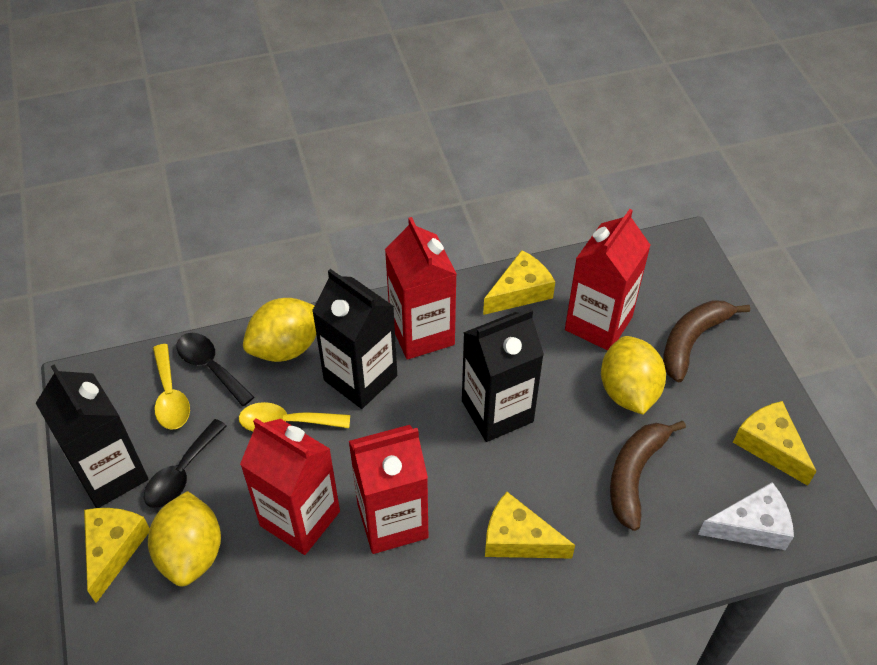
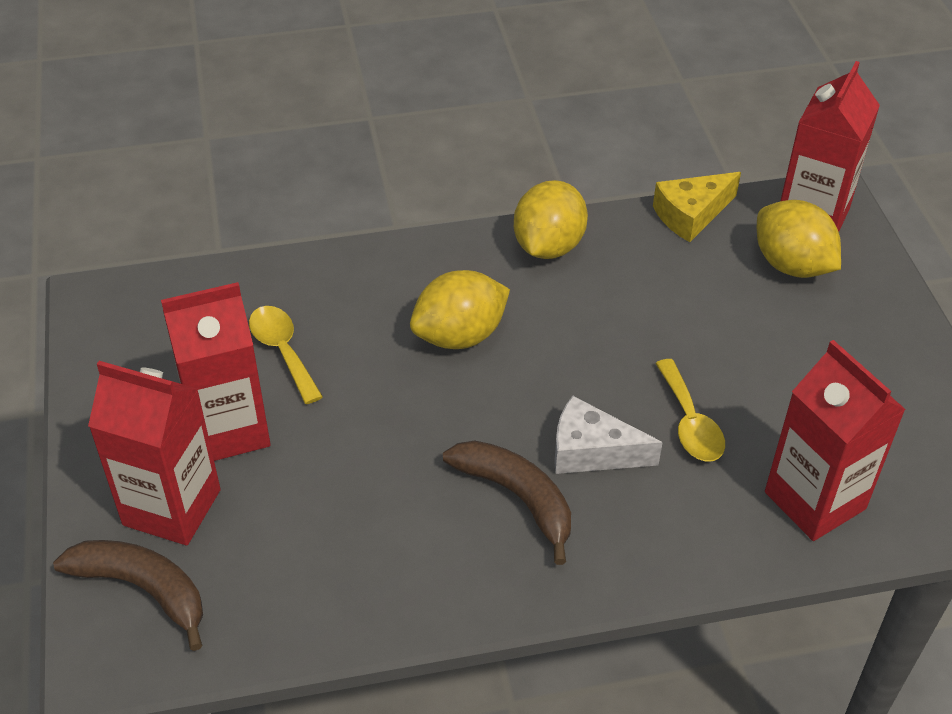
black carton: 3 -> 0
black spoon: 2 -> 0
yellow cheese: 4 -> 1

